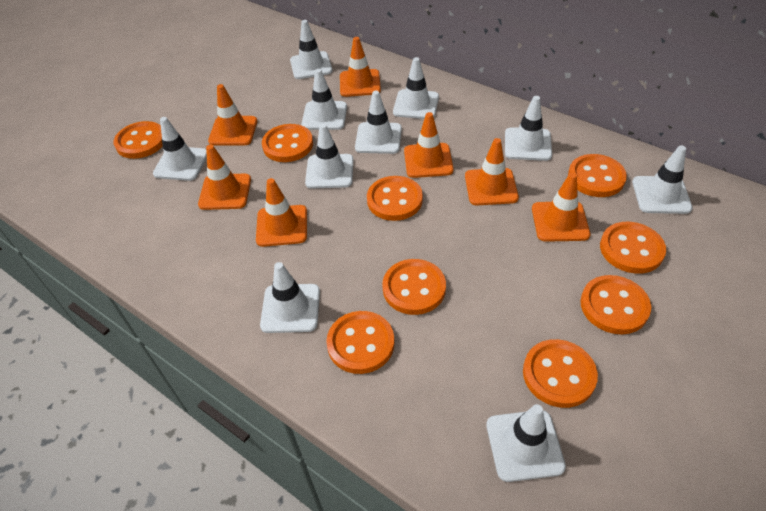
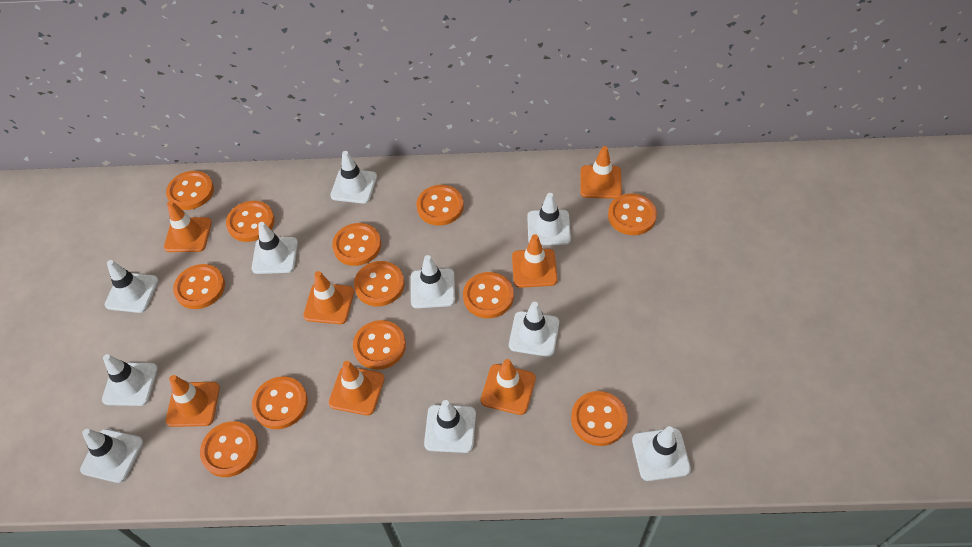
orange button: 9 -> 12

